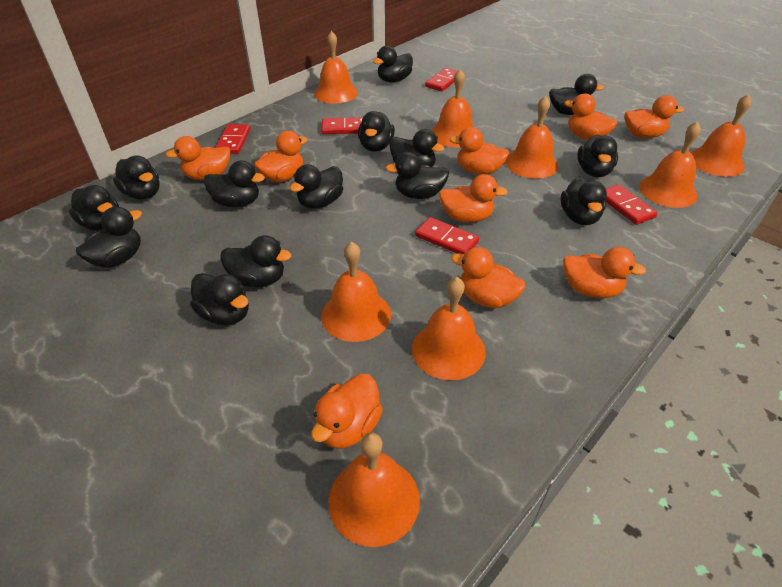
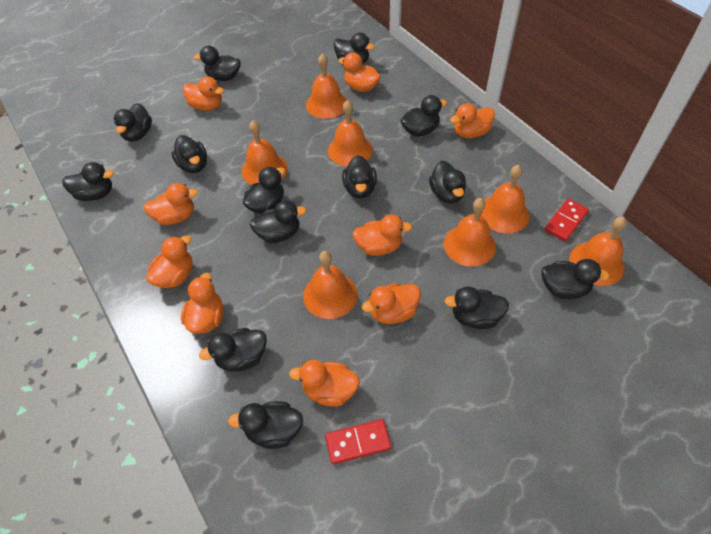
orange bell: 8 -> 7
red domino: 5 -> 2

